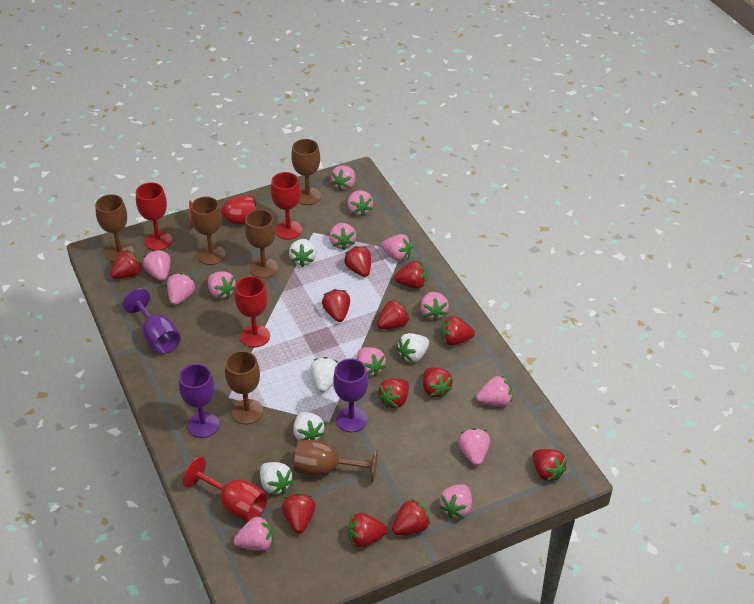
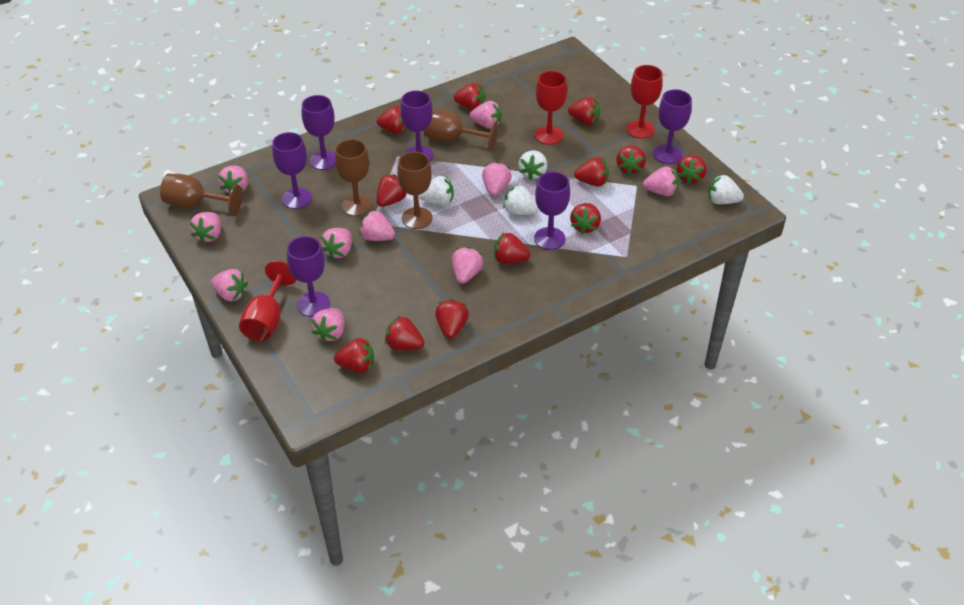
brown goblet: 6 -> 4
pink strawberry: 13 -> 10
purple goblet: 3 -> 6
red goblet: 5 -> 3
white strawberry: 5 -> 4

